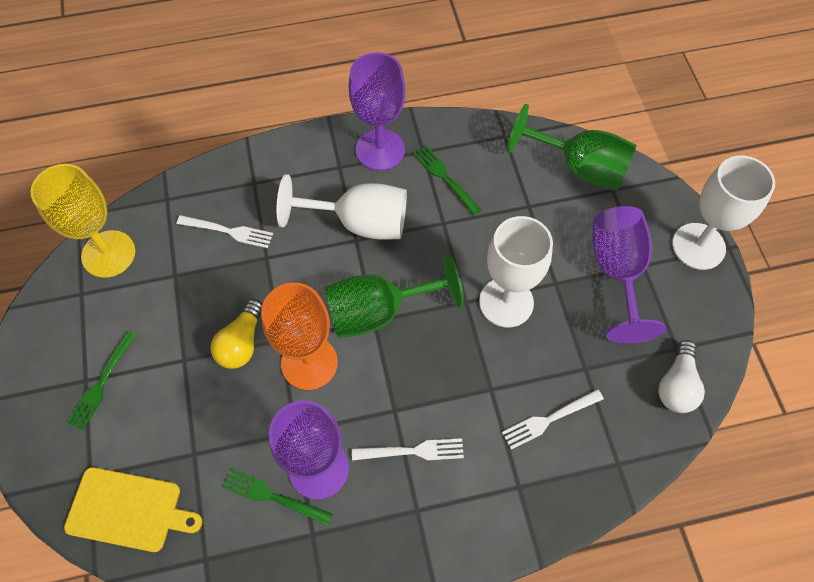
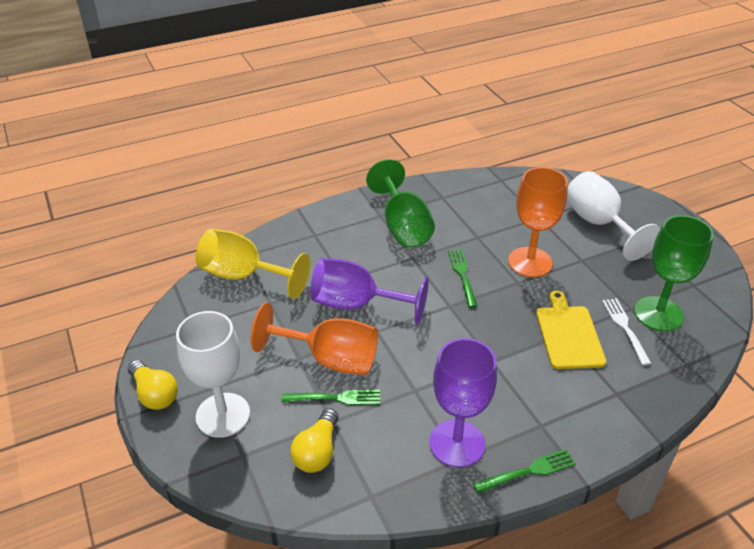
orange goblet: 1 -> 2
purple goblet: 3 -> 2
white fork: 3 -> 1
white goblet: 3 -> 2
white light bulb: 1 -> 0
yellow light bulb: 1 -> 2

